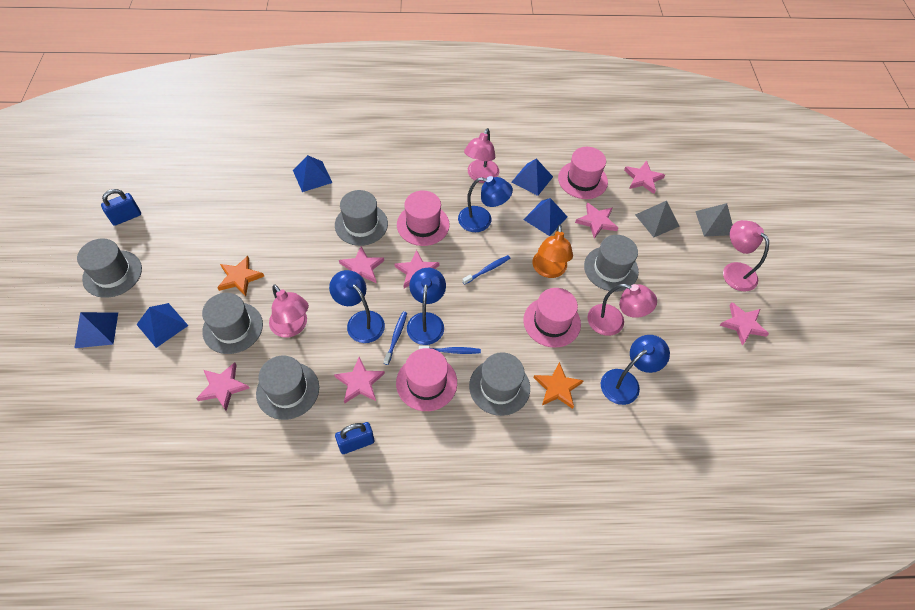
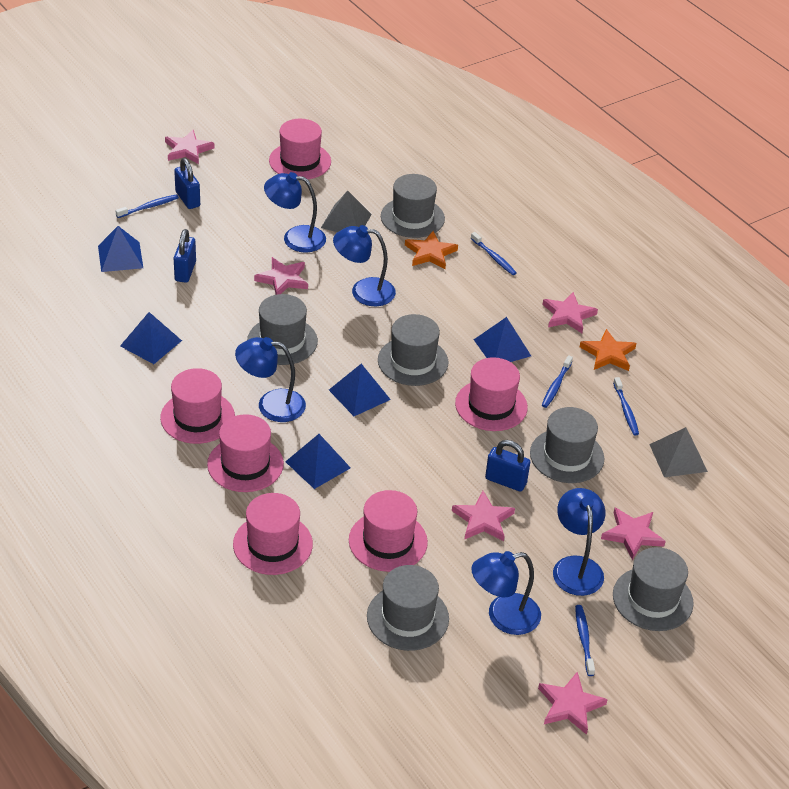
blue lamp: 4 -> 5
blue padlock: 2 -> 3
blue toothbrush: 3 -> 5
orange lamp: 1 -> 0
pink hat: 4 -> 6
pink lamp: 4 -> 0
pink star: 7 -> 6

